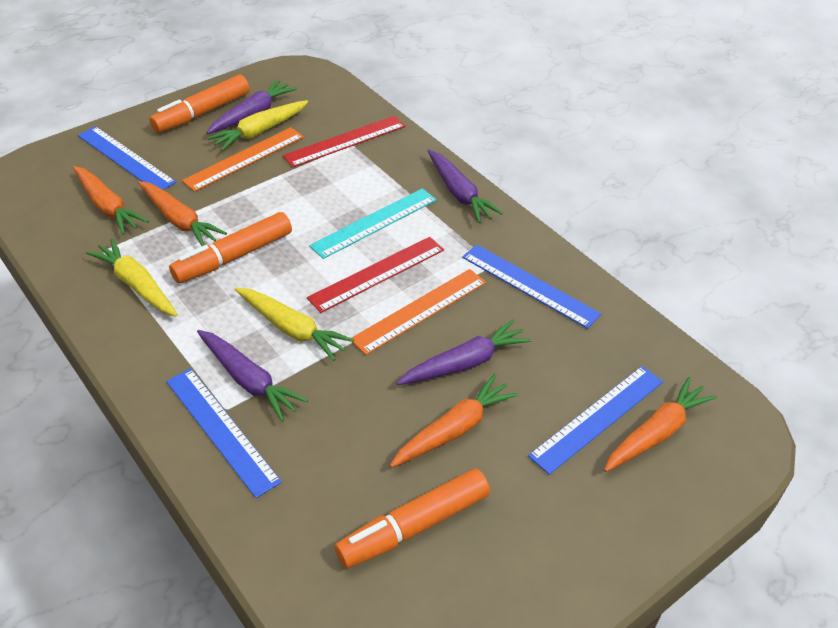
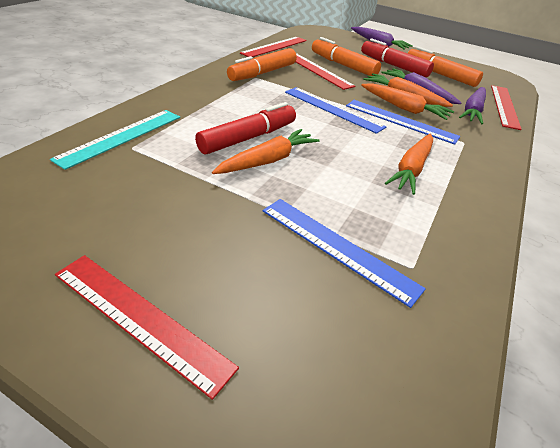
blue ruler: 4 -> 3
orange ruler: 2 -> 0
purple carrot: 4 -> 3
red marker: 0 -> 2
red ruler: 2 -> 4
yellow carrot: 3 -> 0

